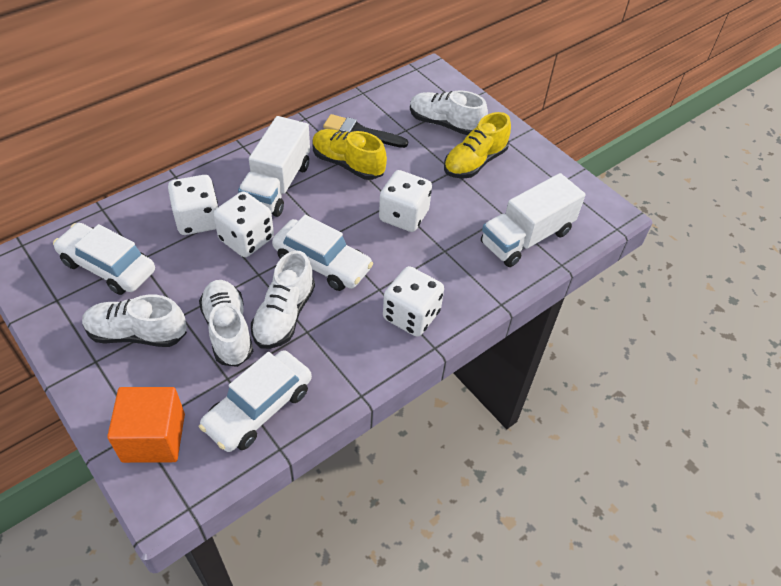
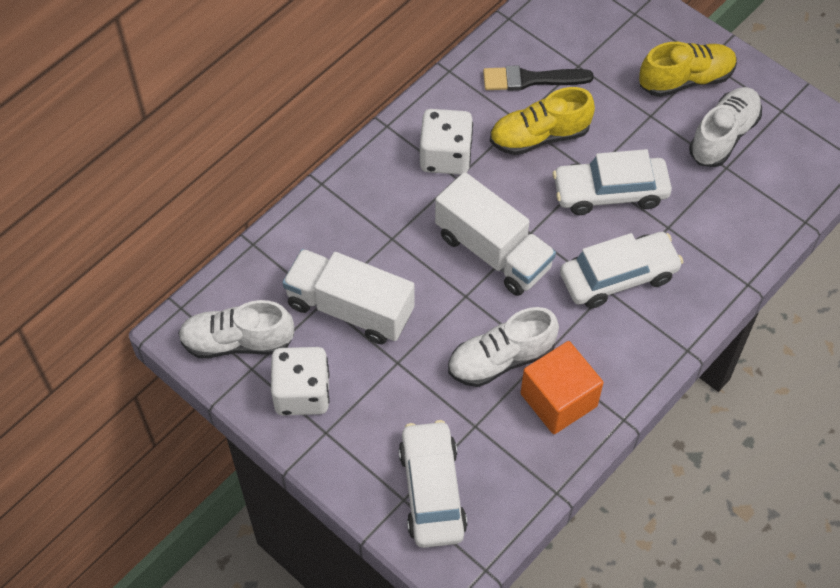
white dice: 4 -> 2
white shoe: 4 -> 3

